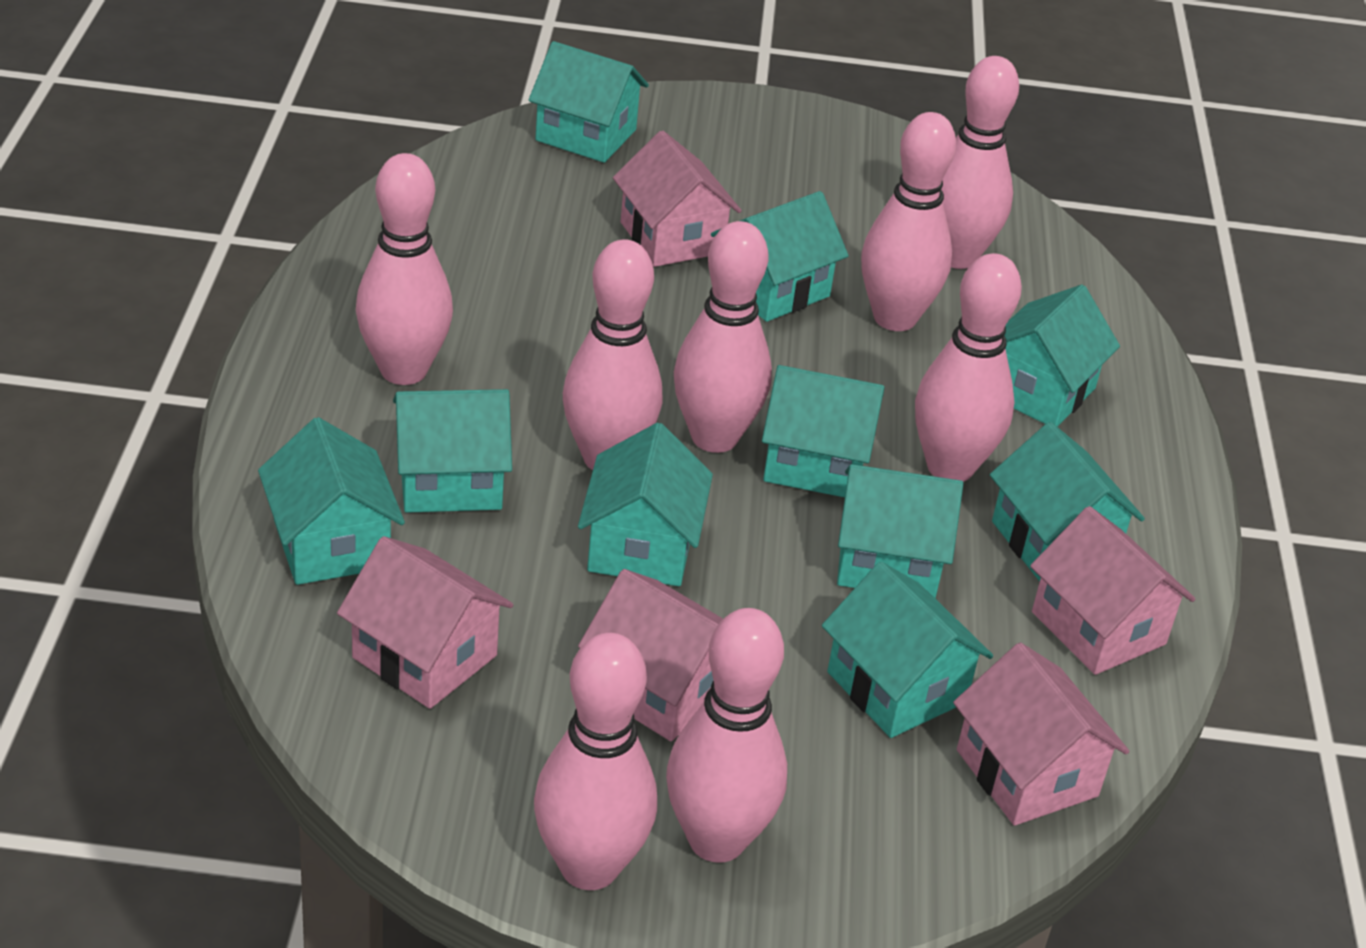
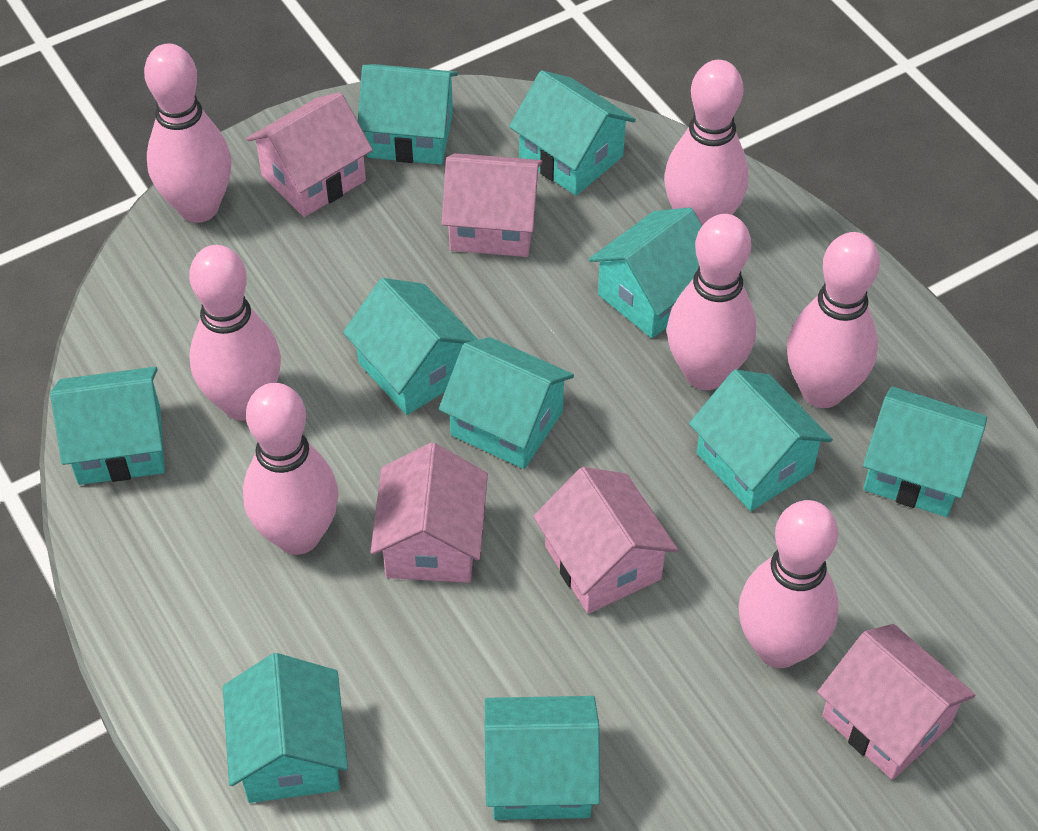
pink bowling pin: 8 -> 7

